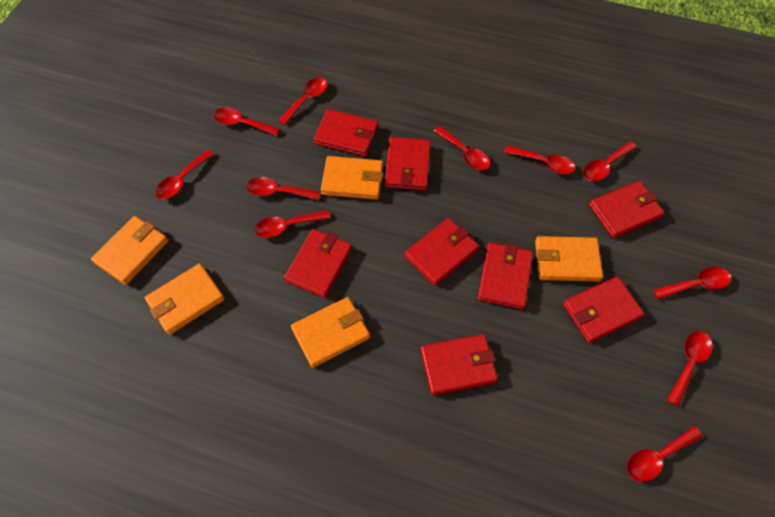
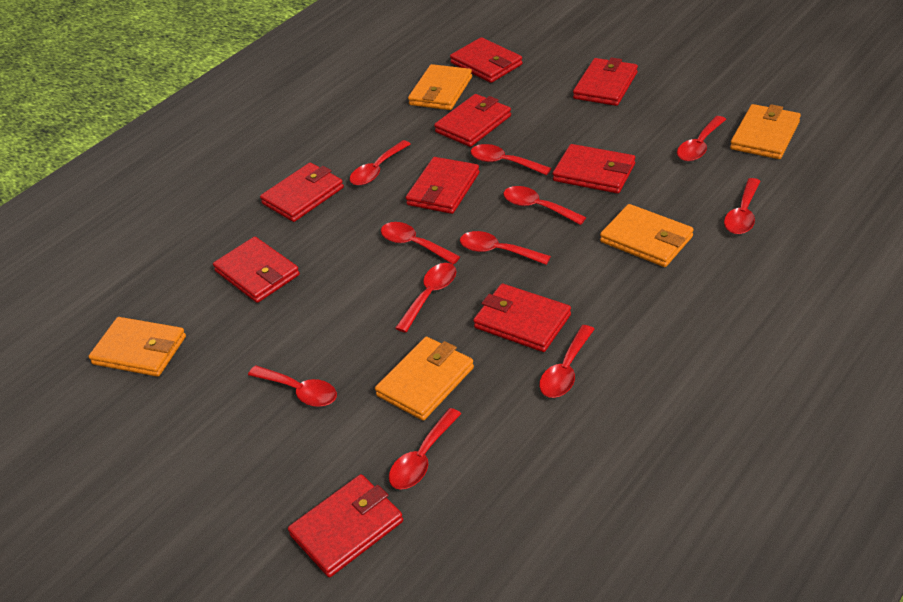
red wallet: 8 -> 9

